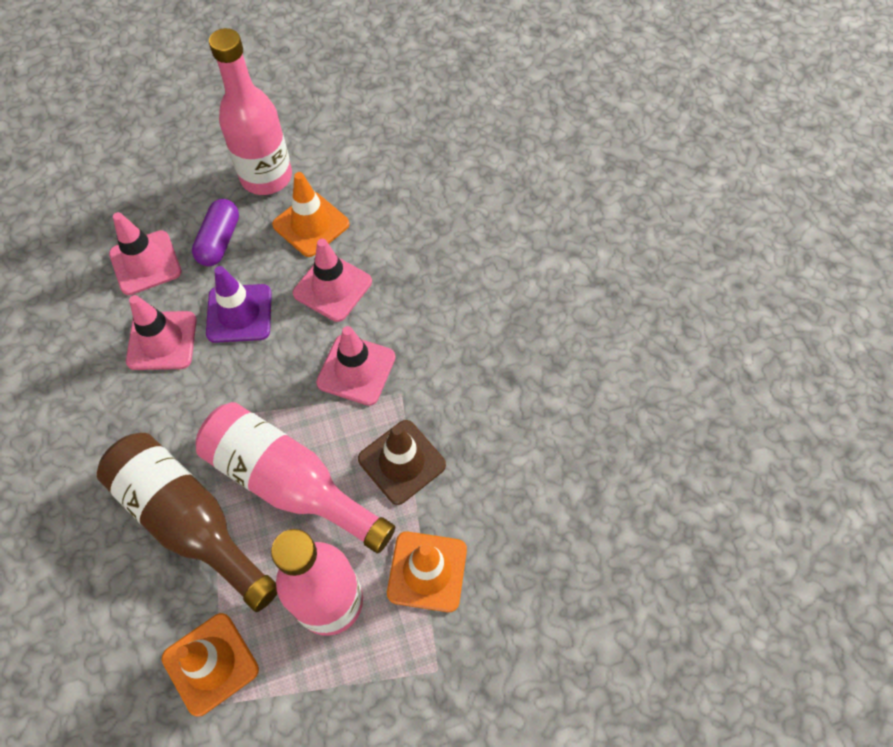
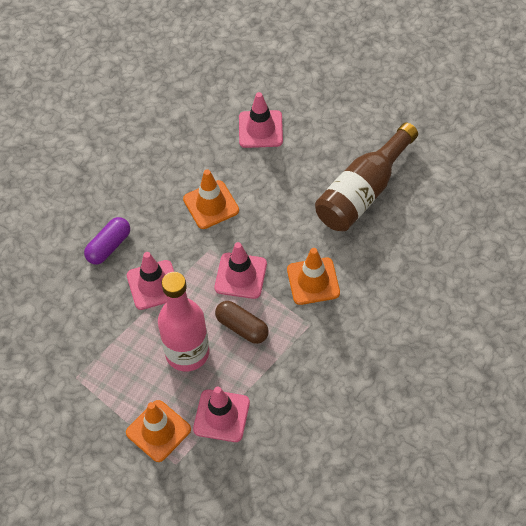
brown capsule: 0 -> 1
brown traffic cone: 1 -> 0
pink bottle: 3 -> 1
purple traffic cone: 1 -> 0

